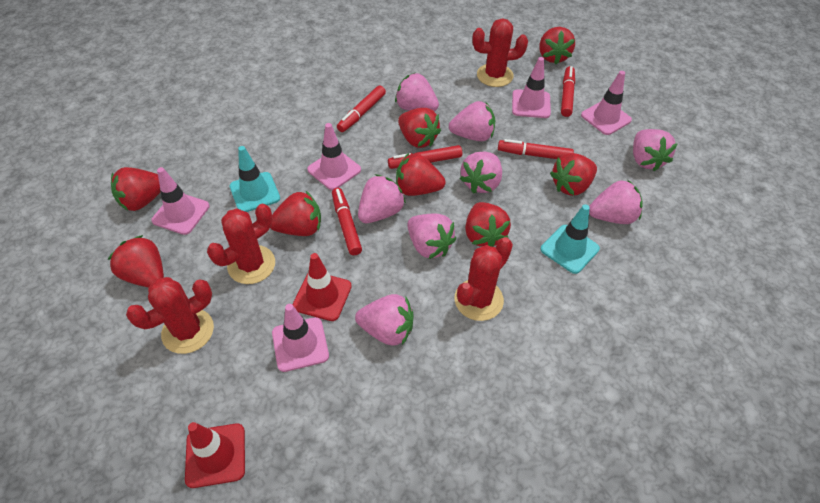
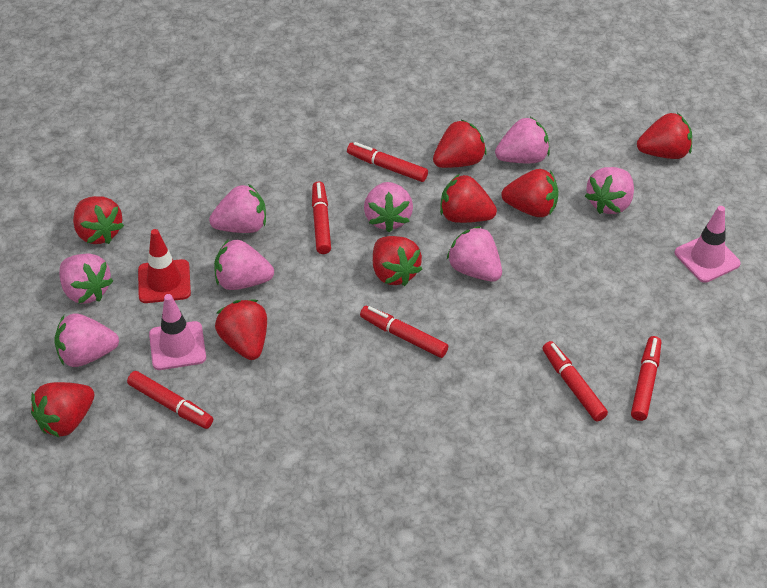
pink traffic cone: 5 -> 2
red cactus: 4 -> 0
red marker: 5 -> 6
red traffic cone: 2 -> 1
turquoise traffic cone: 2 -> 0

